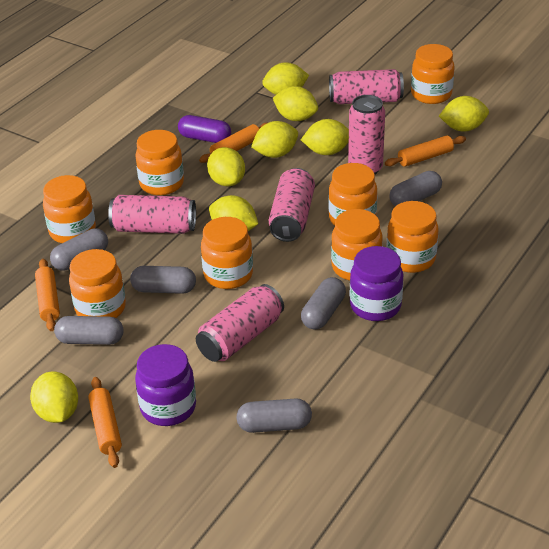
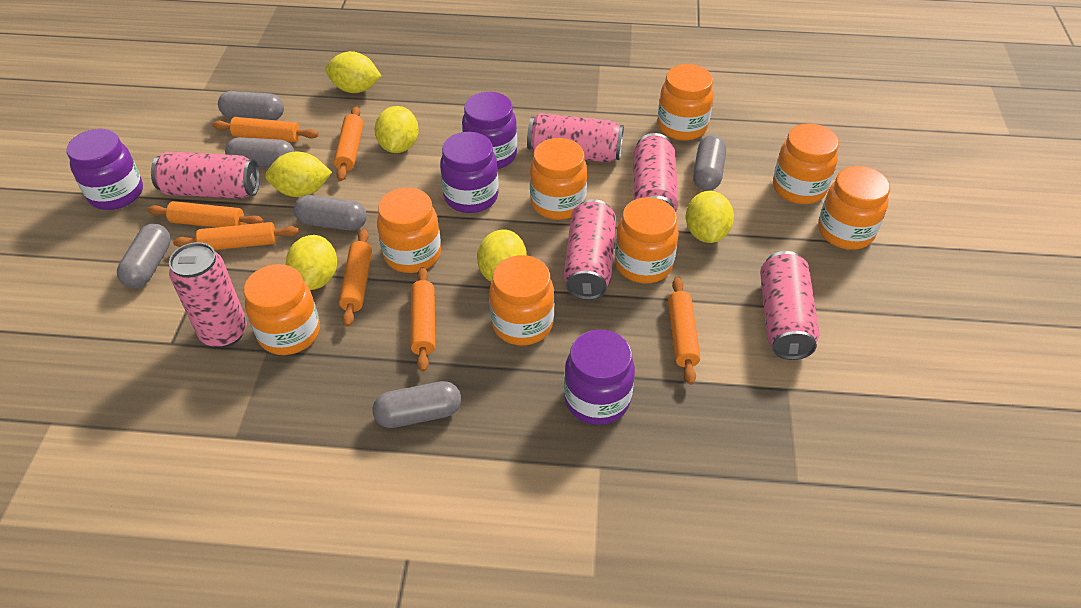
orange rolling pin: 4 -> 7
pink can: 5 -> 6
purple capsule: 1 -> 0
purple jar: 2 -> 4
yellow lemon: 8 -> 6

